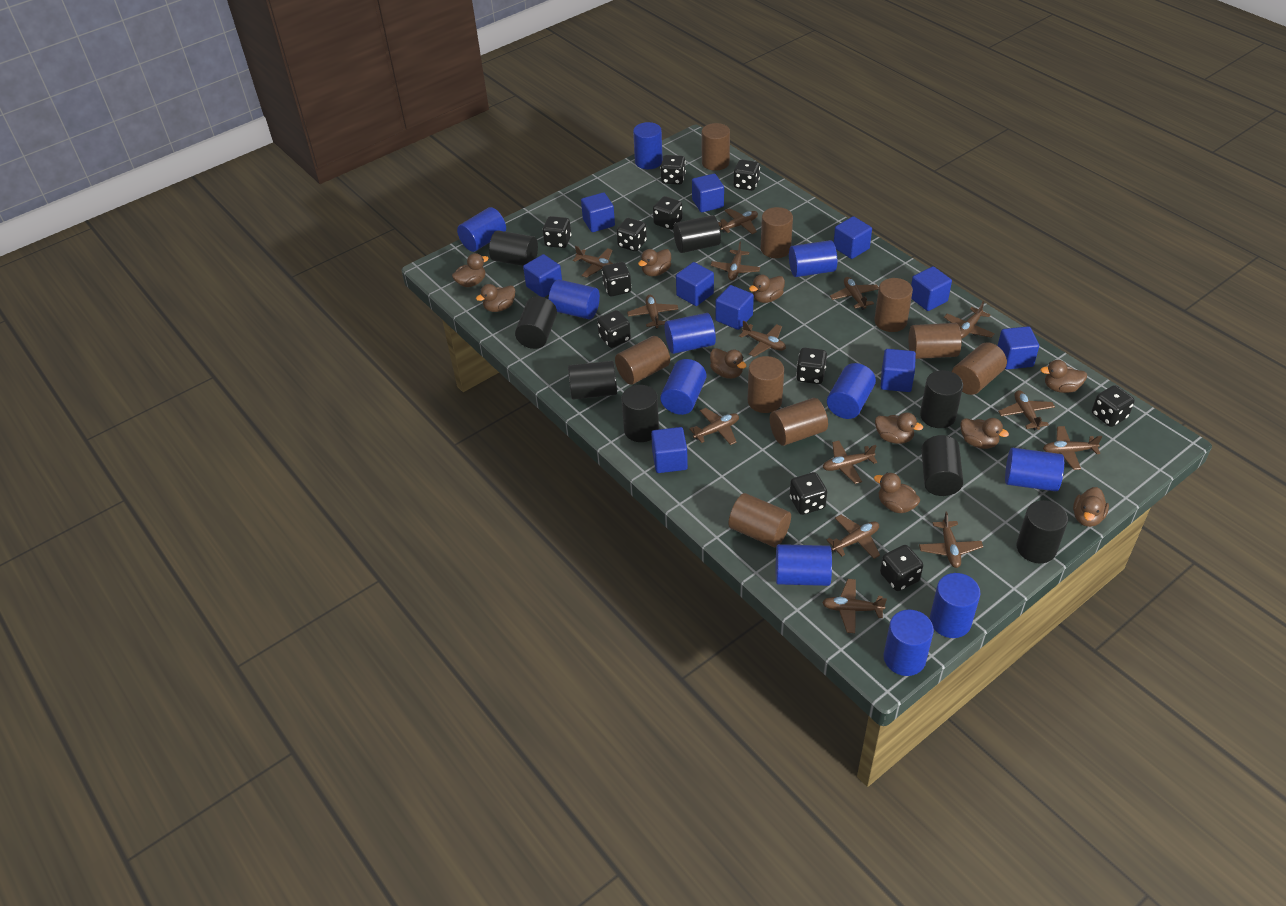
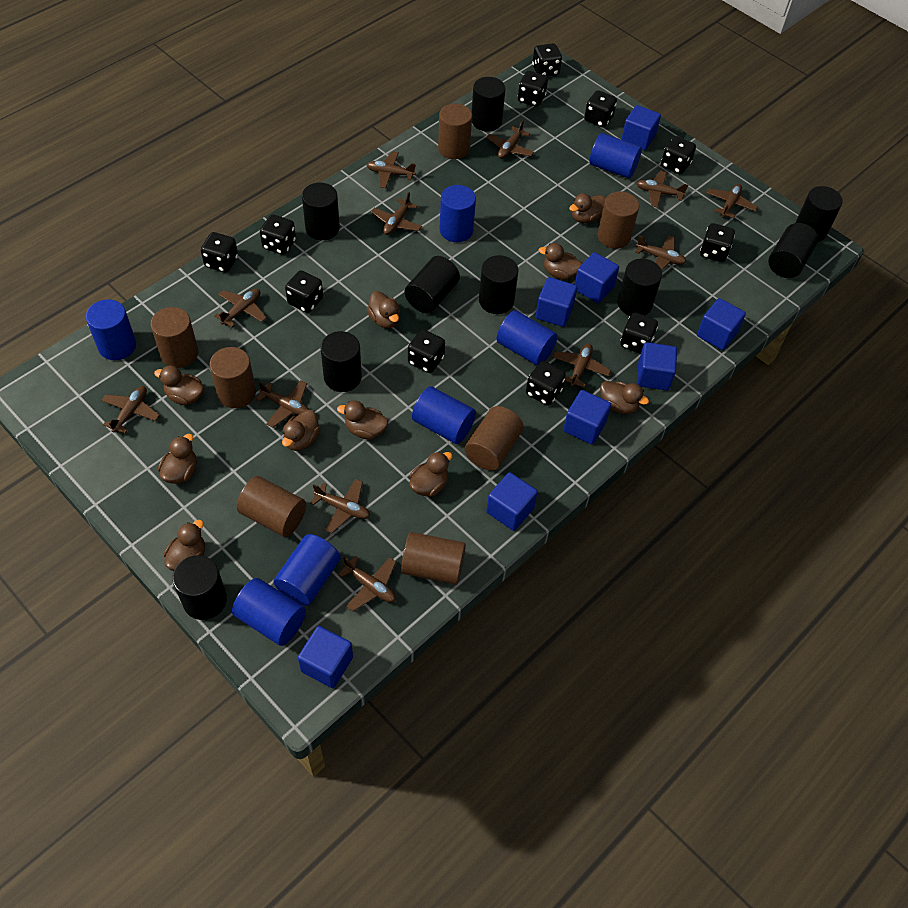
black cylinder: 8 -> 9
blue cube: 10 -> 8
blue cylinder: 11 -> 7
brown cylinder: 9 -> 7
brown plane: 14 -> 12

